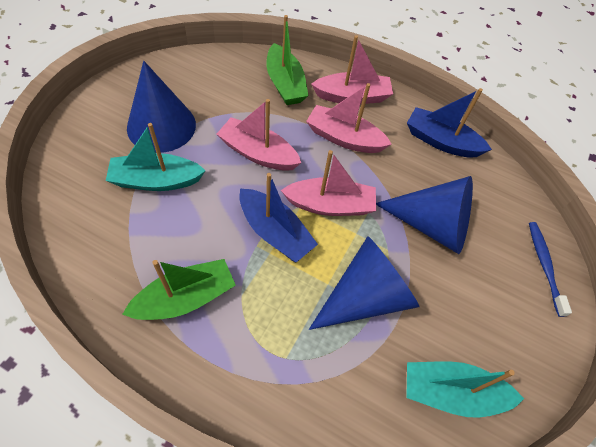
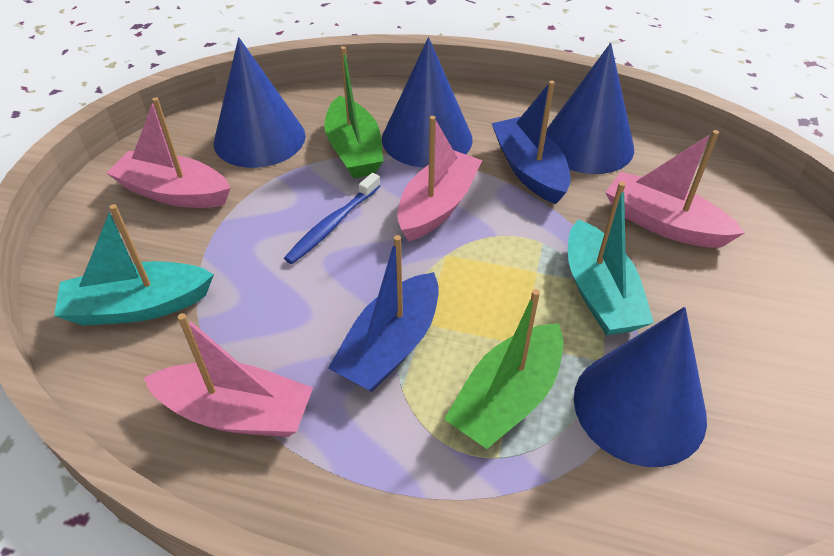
blue cone: 3 -> 4

